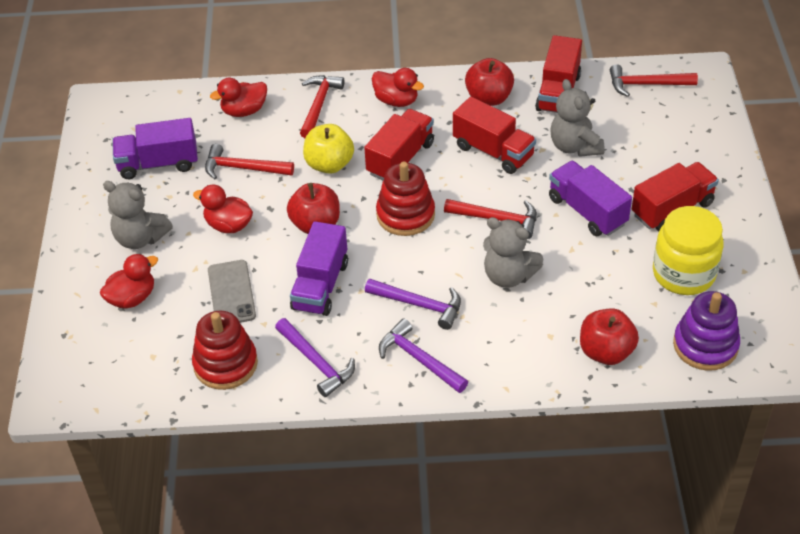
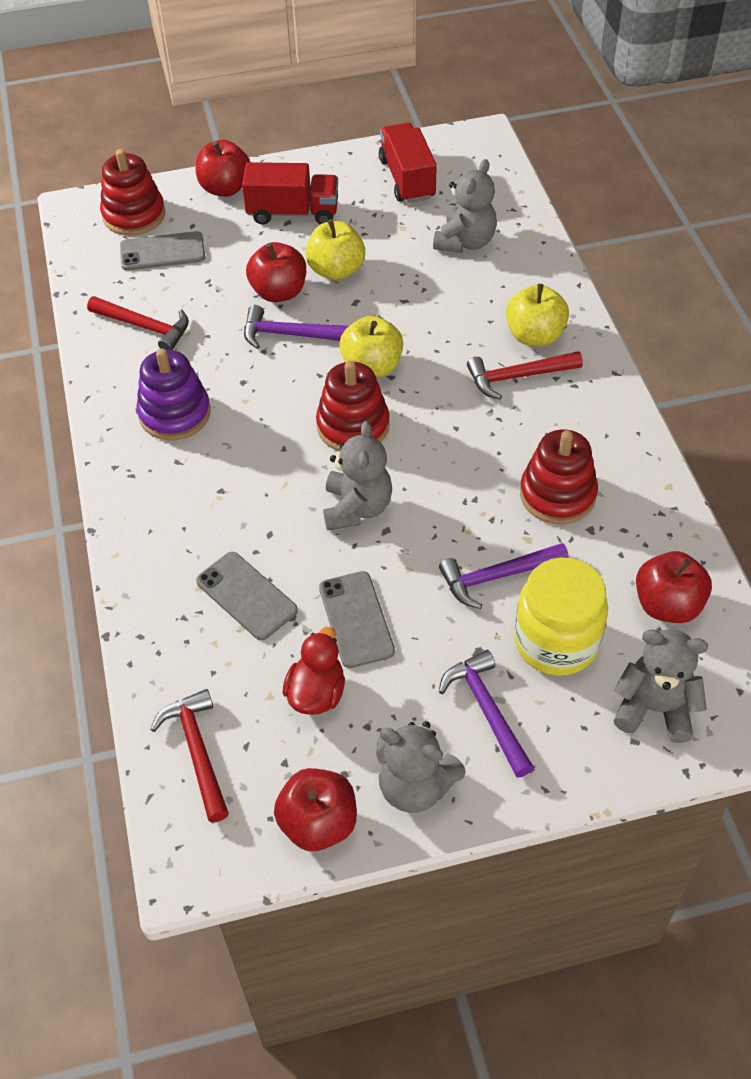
grey phone: 1 -> 3
grey teddy bear: 3 -> 4
purple truck: 3 -> 0
red apple: 3 -> 4
red duck: 4 -> 1
red hammer: 4 -> 3
red stacking toy: 2 -> 3
red truck: 4 -> 2
yellow apple: 1 -> 3

